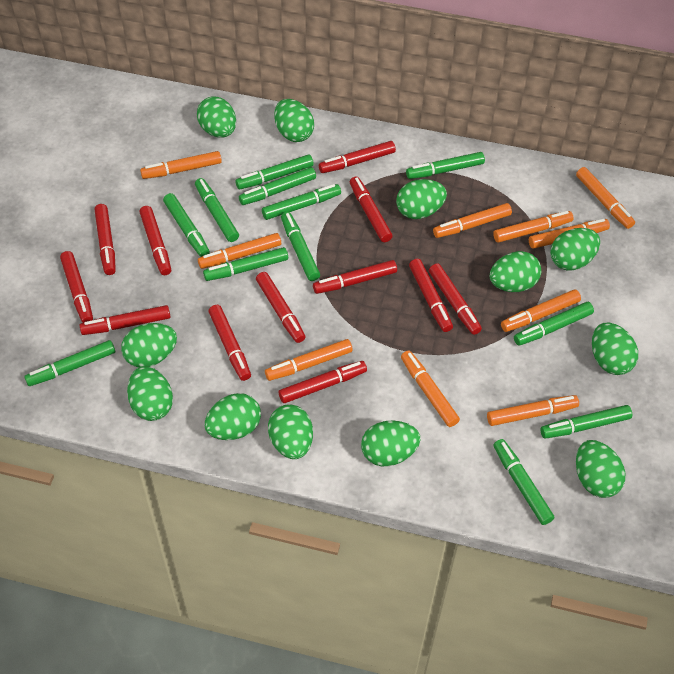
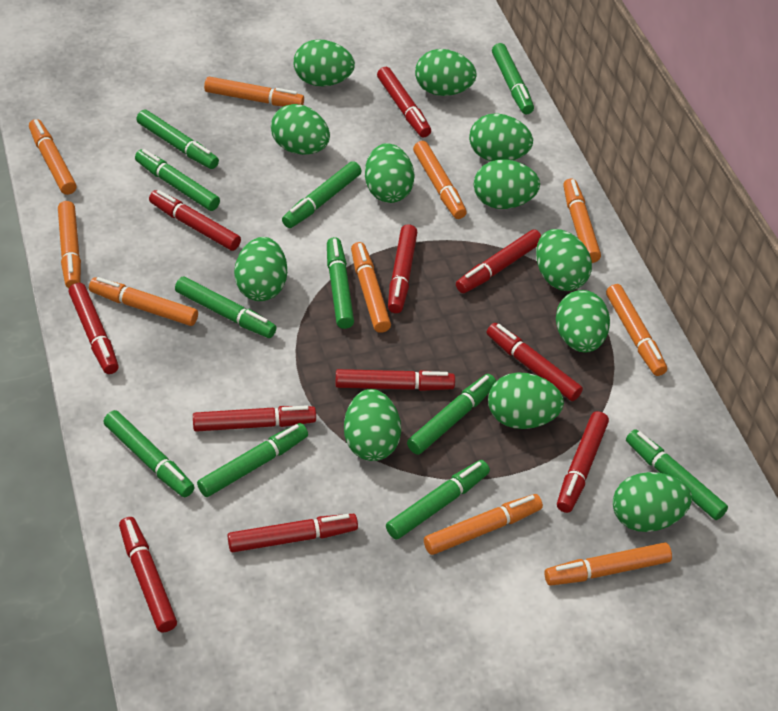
green marker: 12 -> 11
red marker: 12 -> 11

